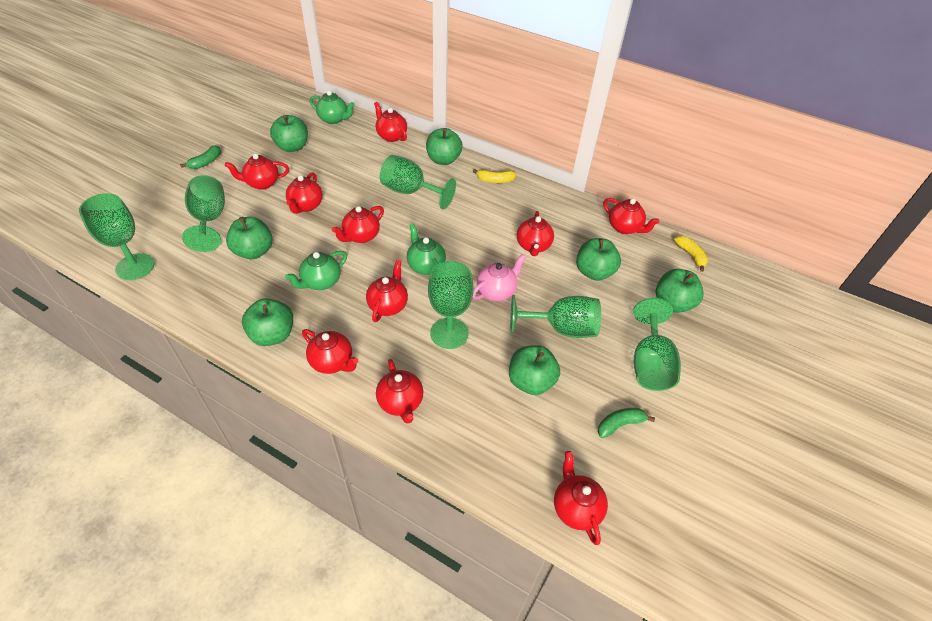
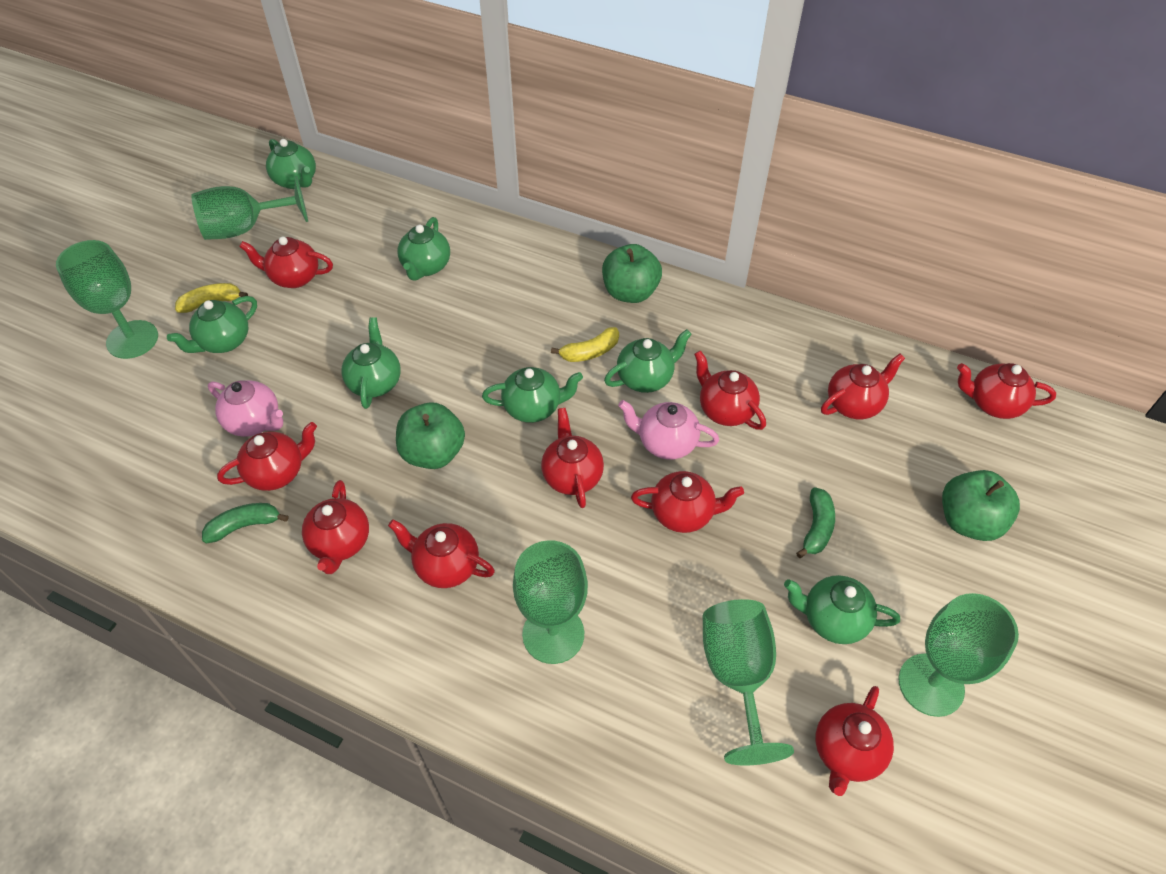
green apple: 7 -> 3
green goblet: 6 -> 5
green teapot: 3 -> 7
pink teapot: 1 -> 2

